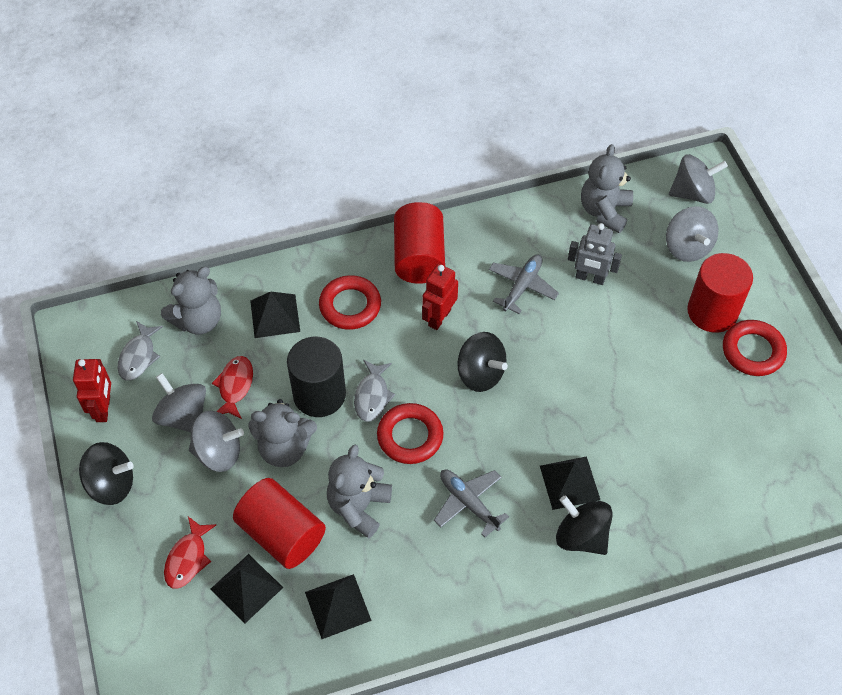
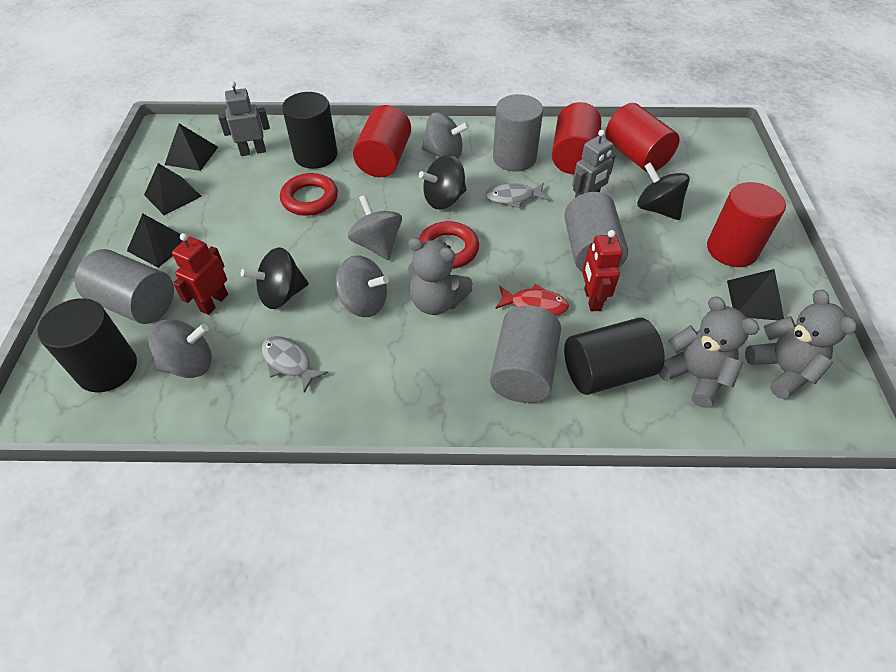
black cylinder: 1 -> 3
grey cylinder: 0 -> 4
grey plane: 2 -> 0
grey robot: 1 -> 2
grey teddy bear: 4 -> 3
red cylinder: 3 -> 4
red fish: 2 -> 1
red ring: 3 -> 2

